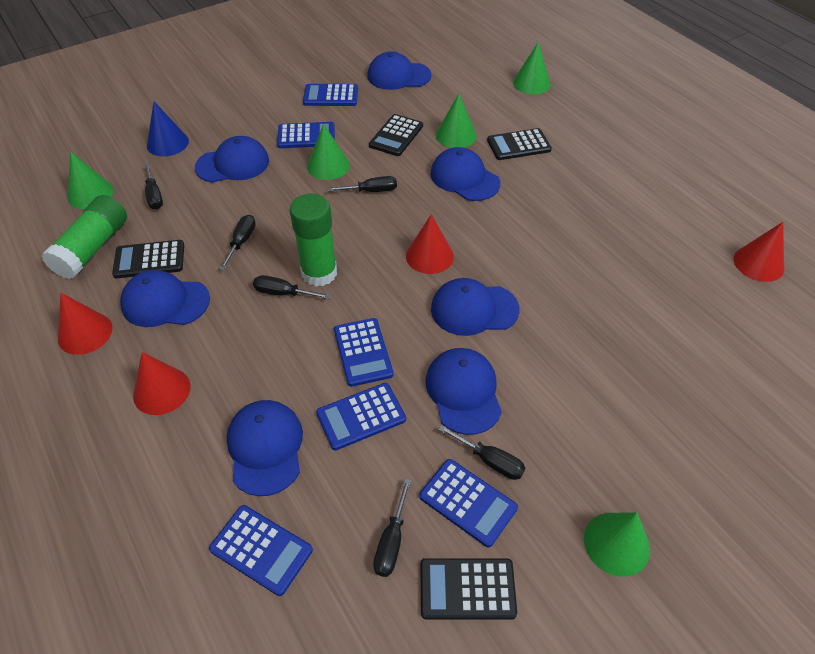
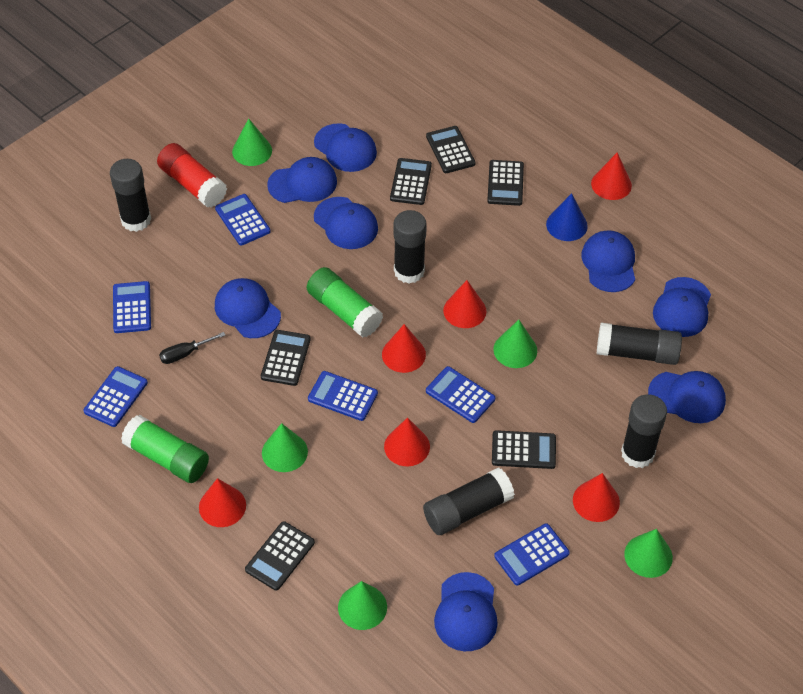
black calculator: 4 -> 6
black glue stick: 0 -> 5
black screwdriver: 6 -> 1
blue cap: 7 -> 8
red cone: 4 -> 6
red glue stick: 0 -> 1

